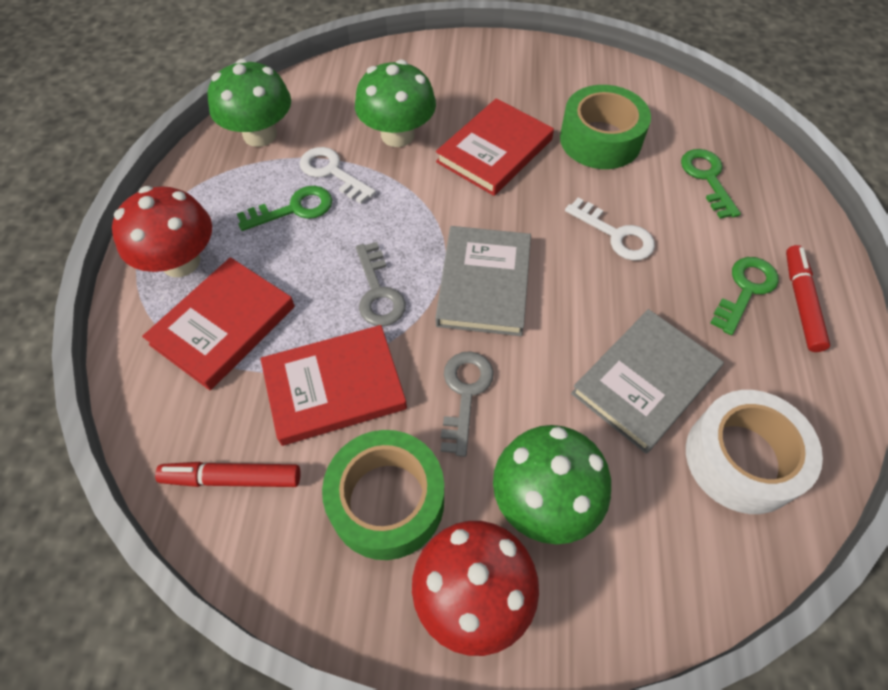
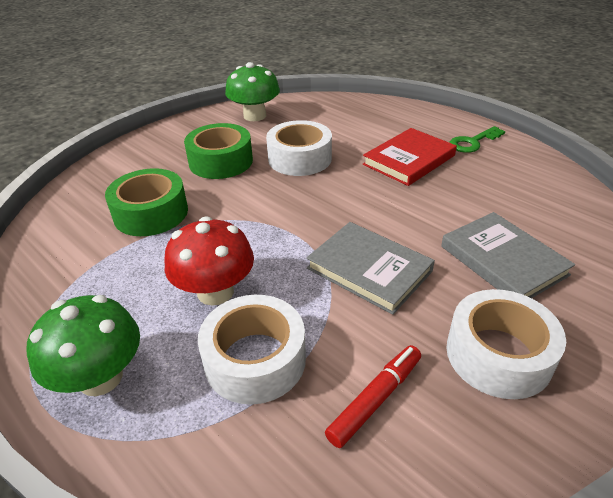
green key: 3 -> 1
green mushroom: 3 -> 2
grey key: 2 -> 0
red book: 3 -> 1
red marker: 2 -> 1
red mushroom: 2 -> 1
white key: 2 -> 0
white tape: 1 -> 3

